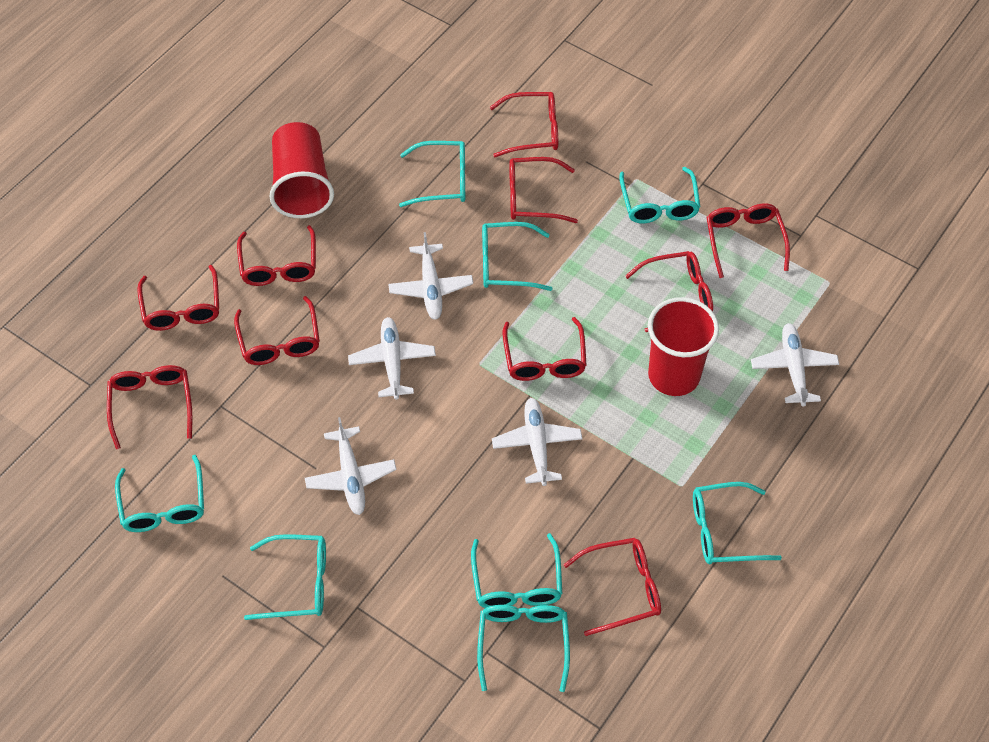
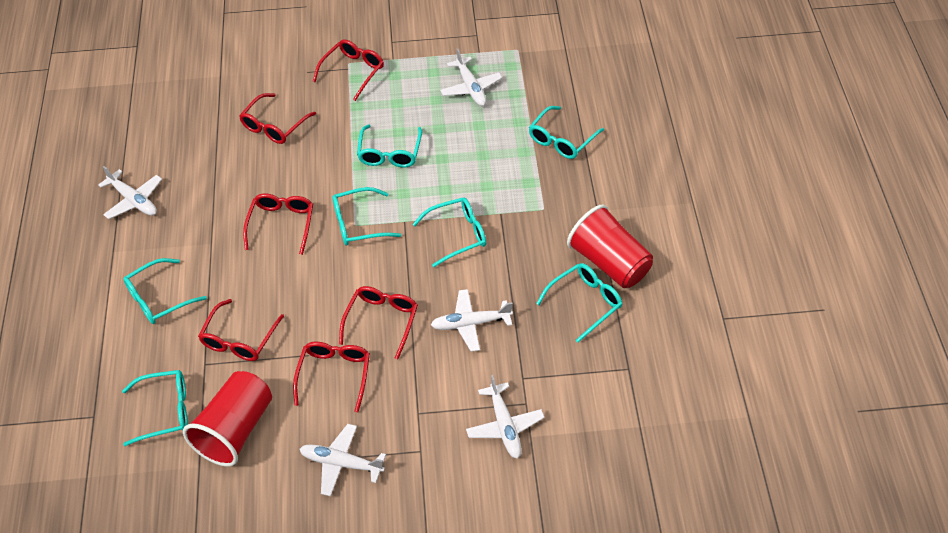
red glasses: 10 -> 6
turquoise glasses: 8 -> 7

